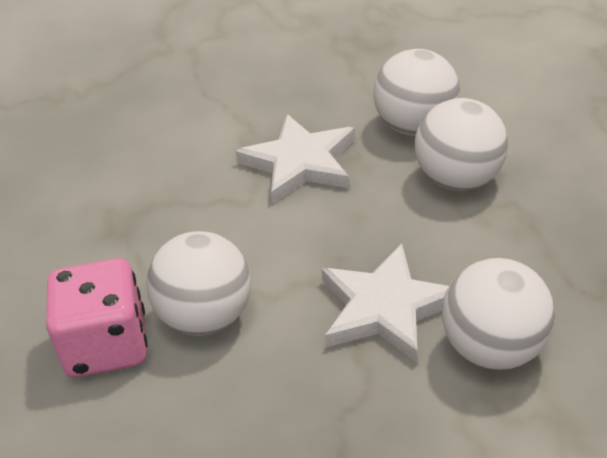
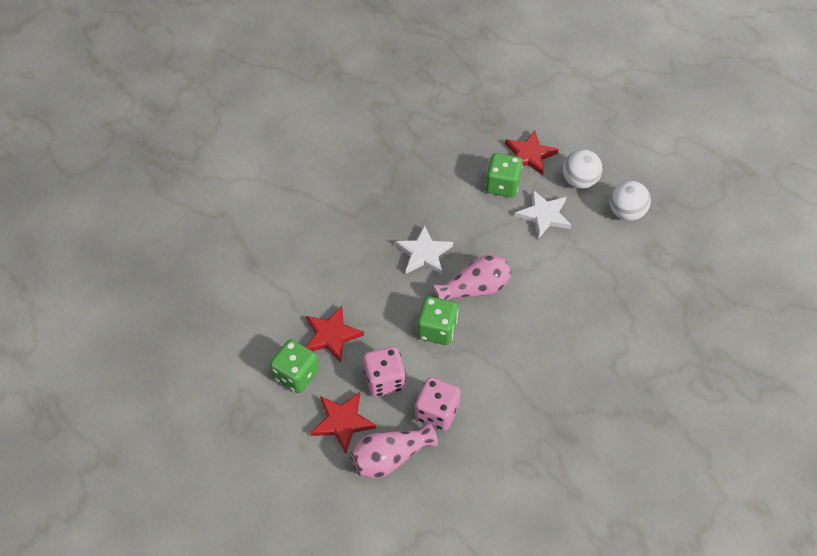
green dice: 0 -> 3
pink dice: 1 -> 2
pink vase: 0 -> 2
red star: 0 -> 3
white ball: 4 -> 2

